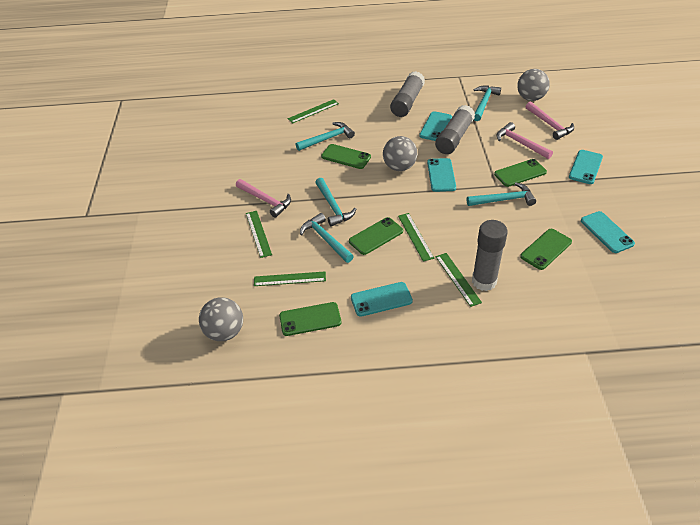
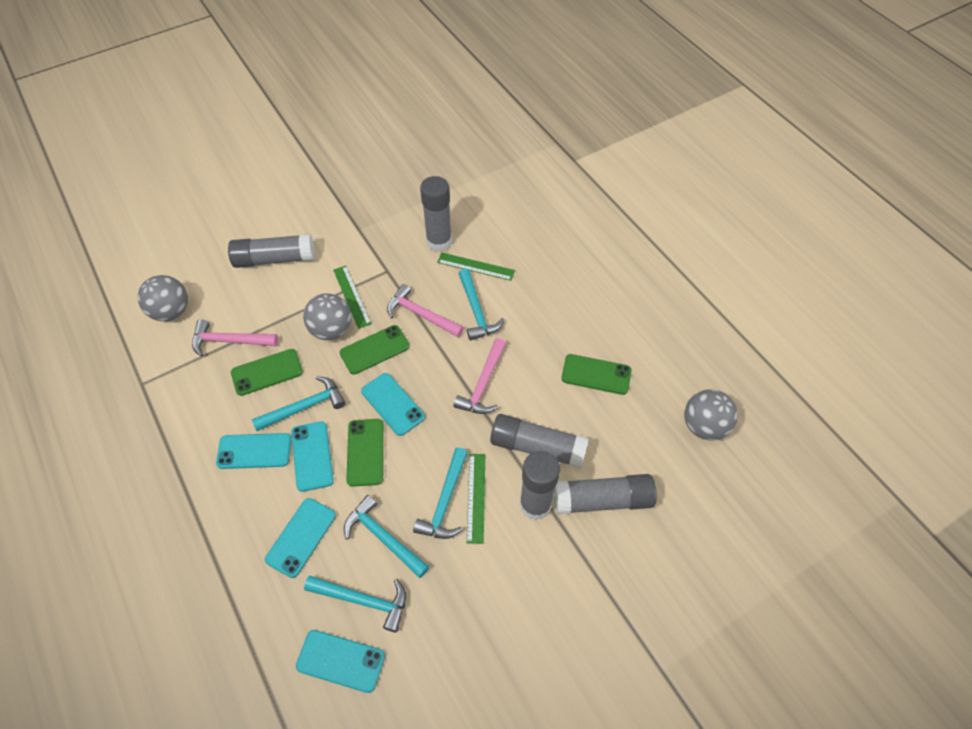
green phone: 5 -> 4
green ruler: 5 -> 3
grey glue stick: 3 -> 5

